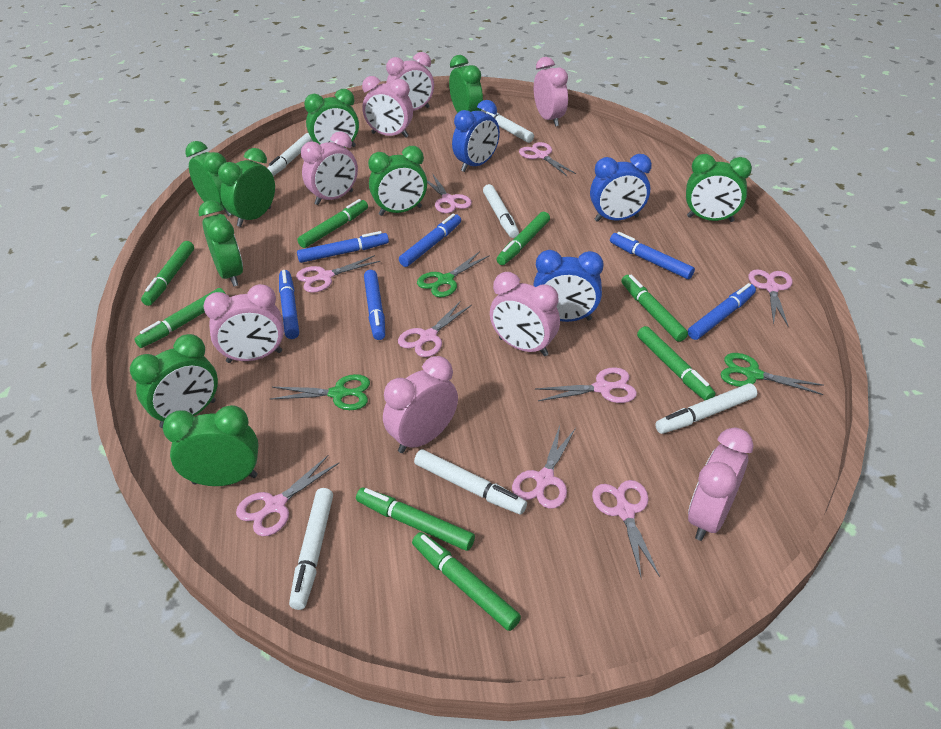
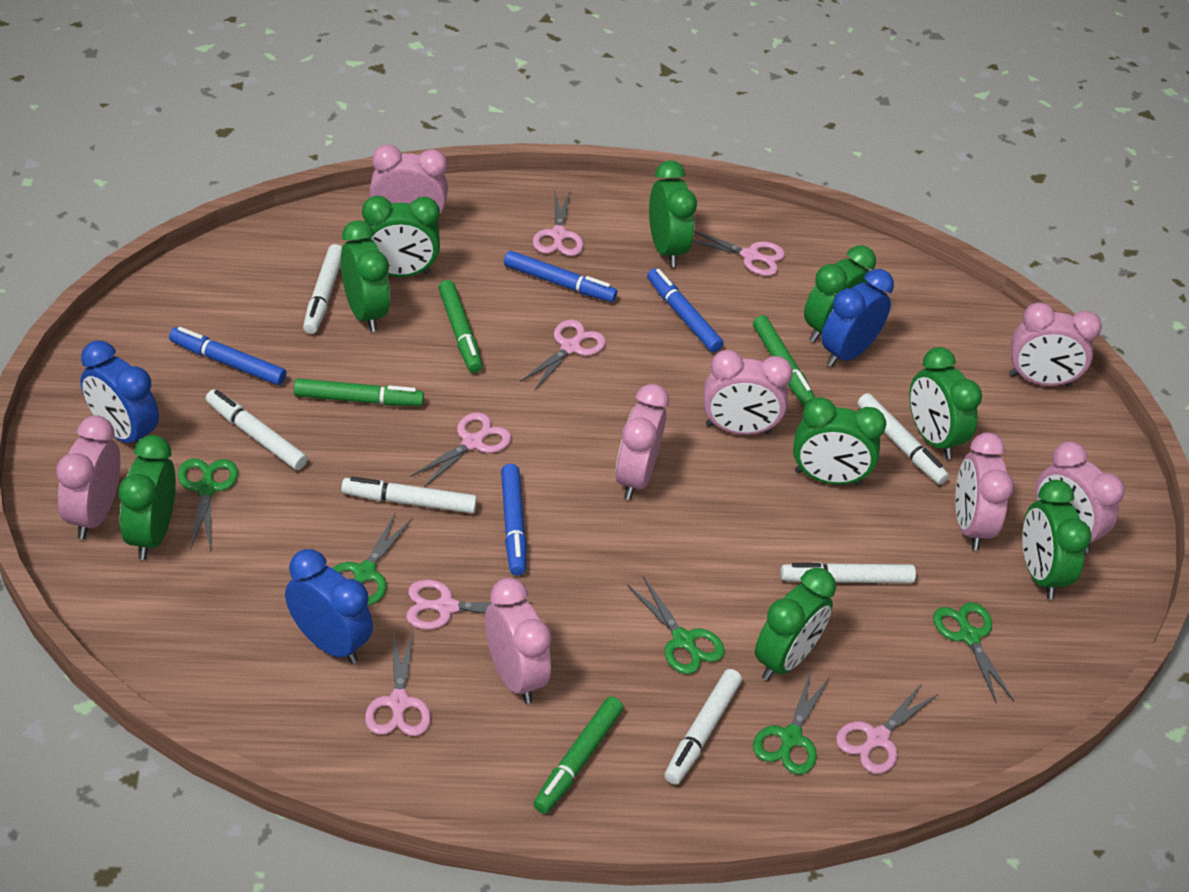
blue marker: 6 -> 4
green marker: 8 -> 4
green scissors: 3 -> 5
pink scissors: 9 -> 7

